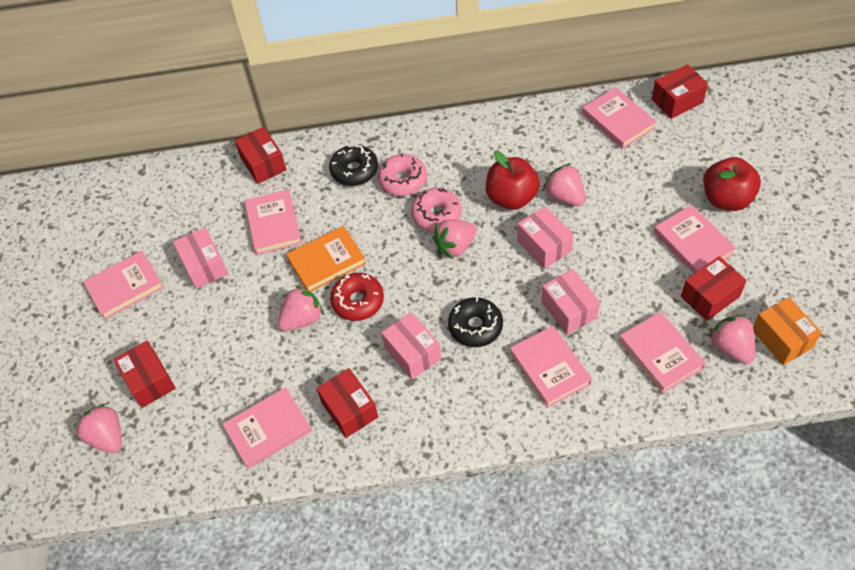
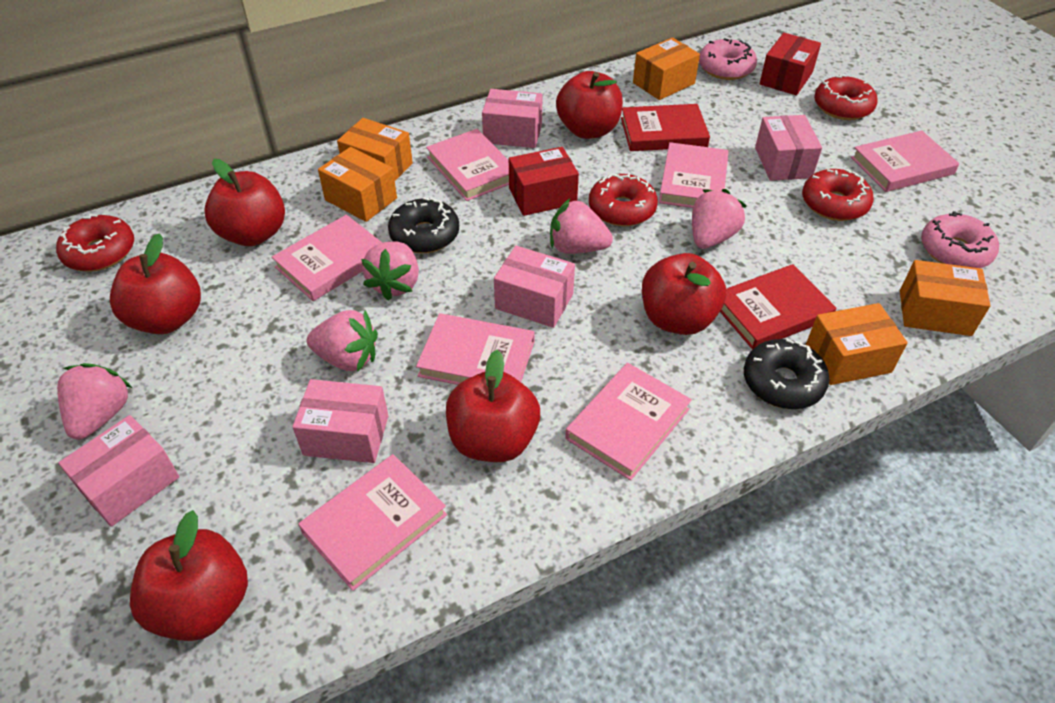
orange book: 1 -> 0
orange box: 1 -> 5
pink box: 4 -> 5
red apple: 2 -> 6
red book: 0 -> 2
red box: 5 -> 2
red donut: 1 -> 4

